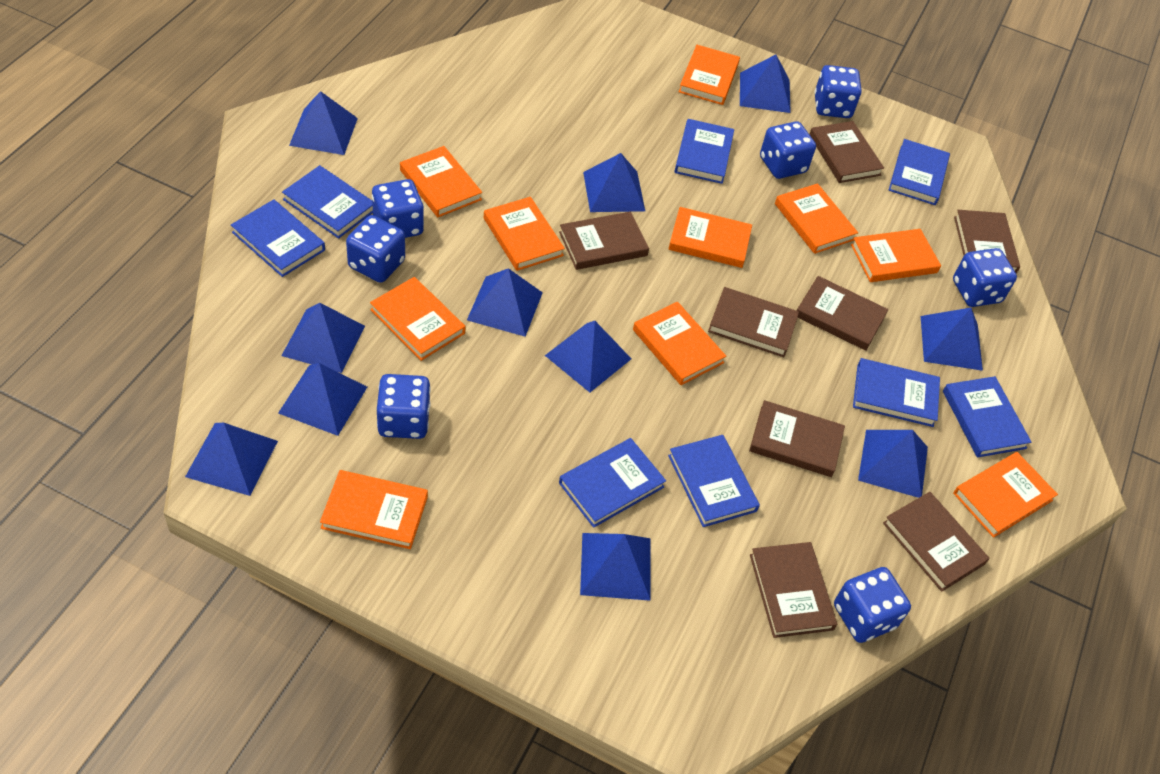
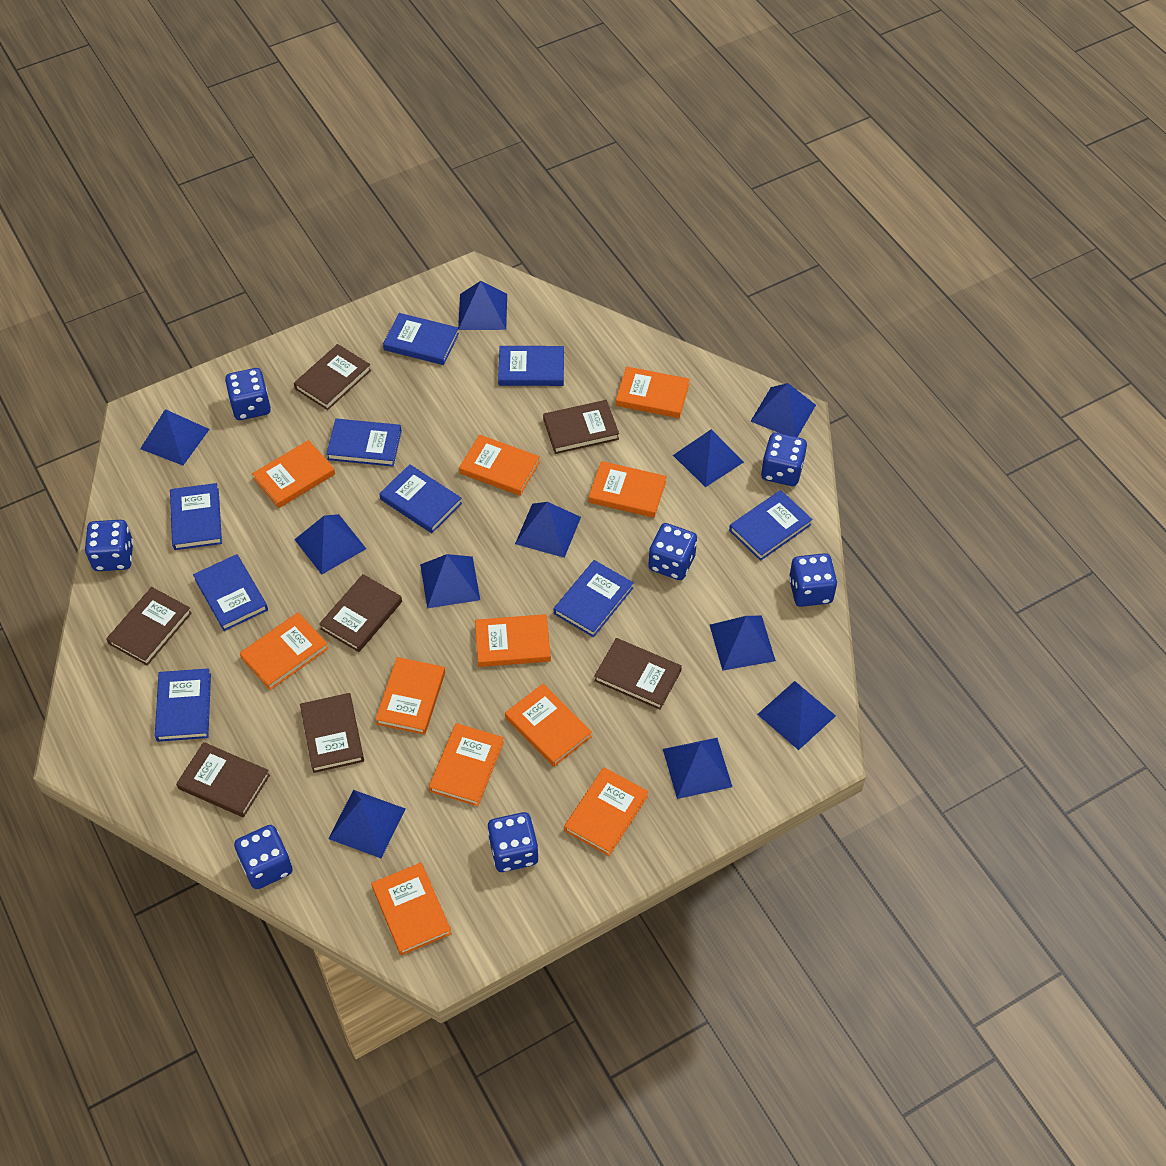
blue book: 8 -> 9
brown book: 8 -> 7
orange book: 10 -> 11

